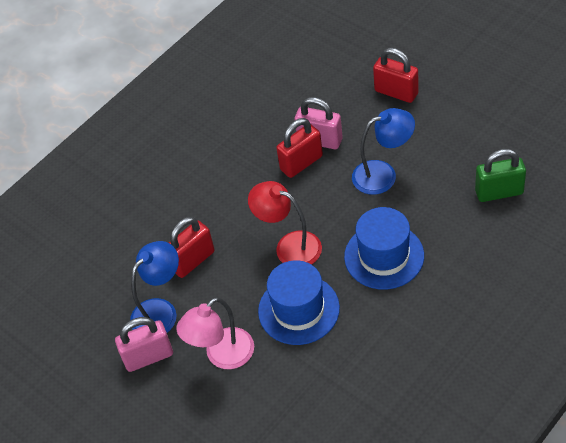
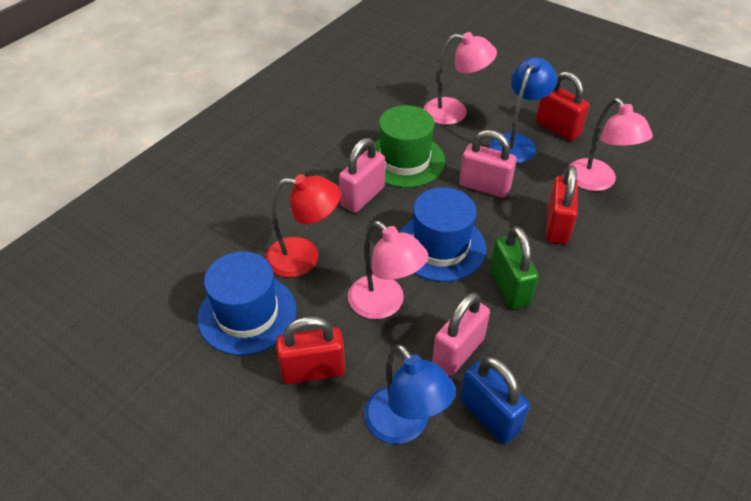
blue padlock: 0 -> 1
green hat: 0 -> 1
pink lamp: 1 -> 3
pink padlock: 2 -> 3

